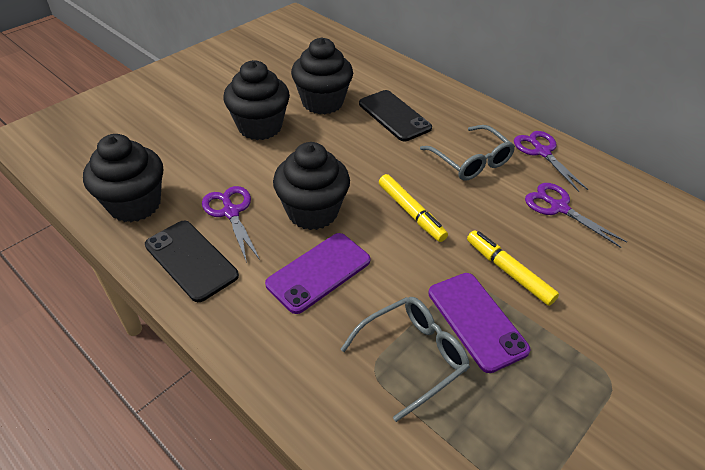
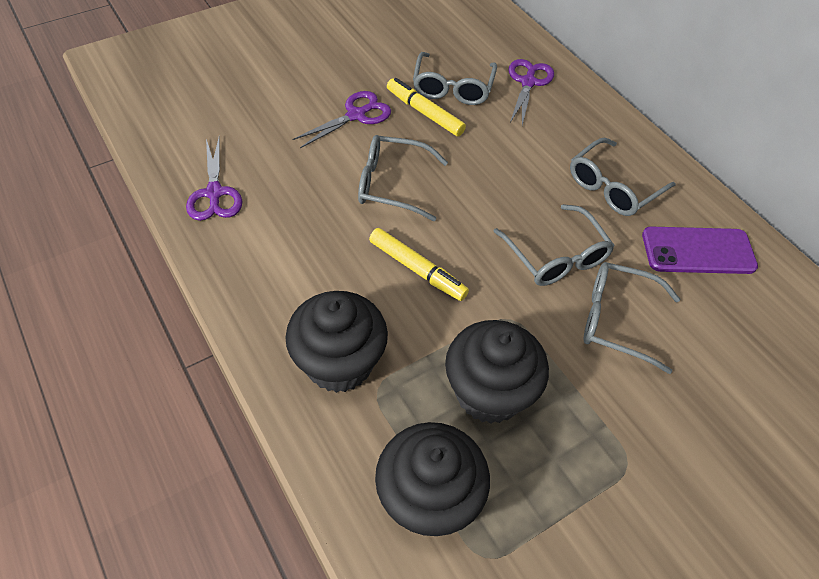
black cupcake: 4 -> 3
black phone: 2 -> 0
grey glasses: 2 -> 5
purple phone: 2 -> 1

